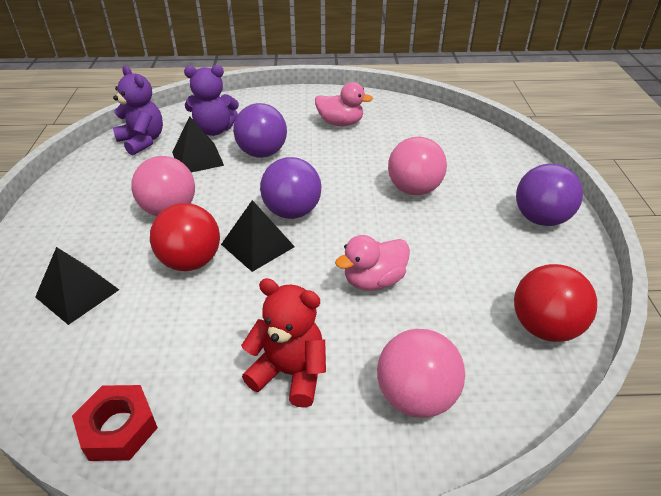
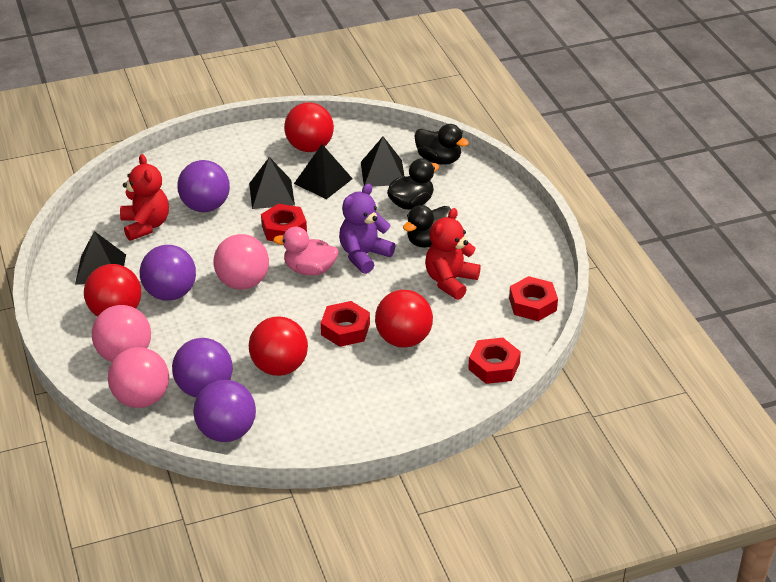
black duck: 0 -> 3
black pyramid: 3 -> 4
pink duck: 2 -> 1
purple ball: 3 -> 4
purple teddy bear: 2 -> 1
red ball: 2 -> 4
red nut: 1 -> 4
red teddy bear: 1 -> 2

